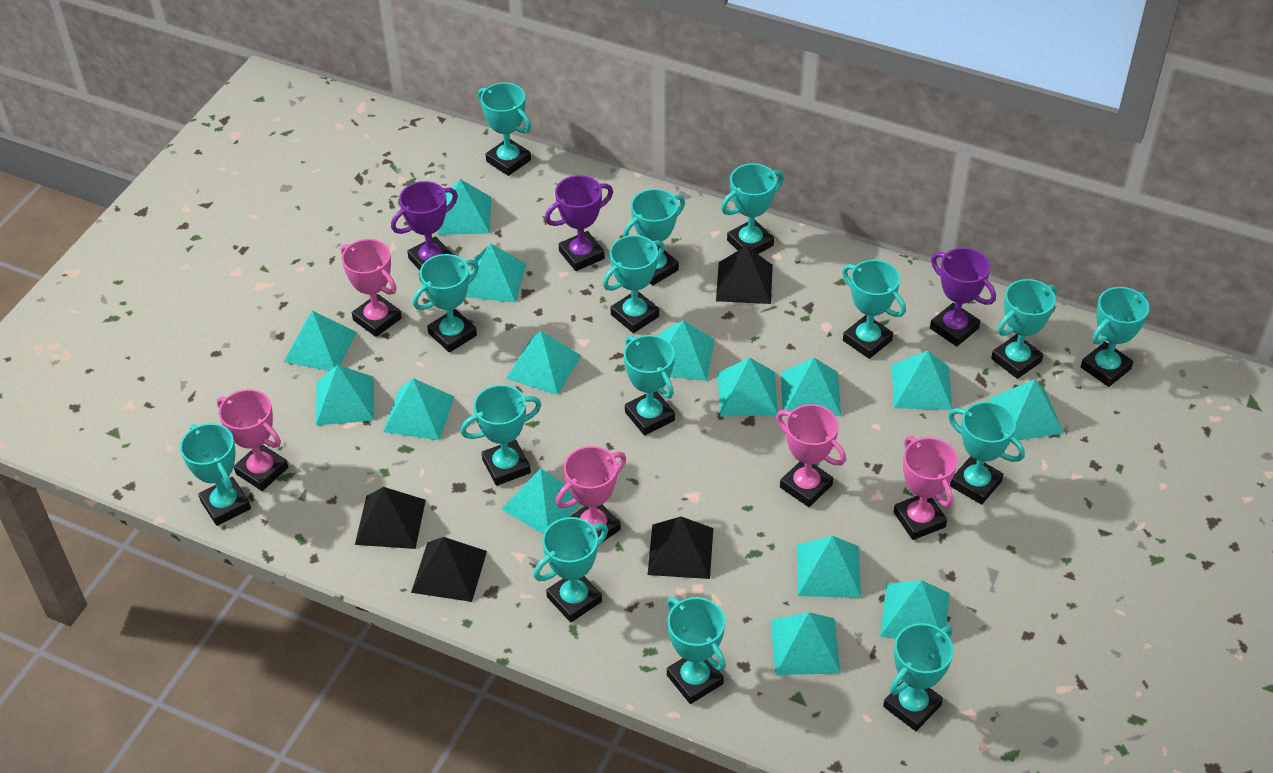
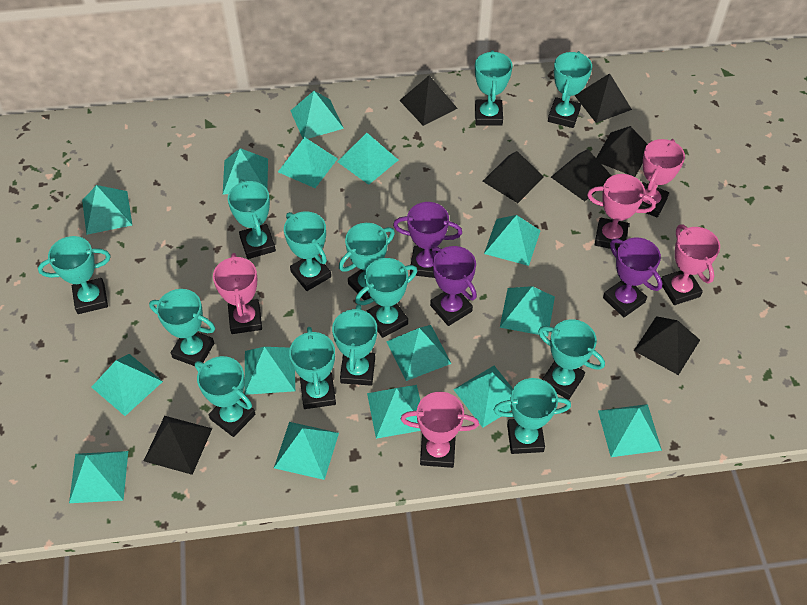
black pyramid: 4 -> 7
turquoise trophy: 15 -> 13

